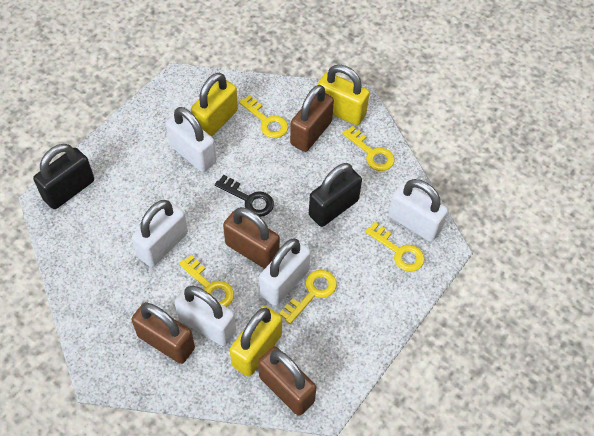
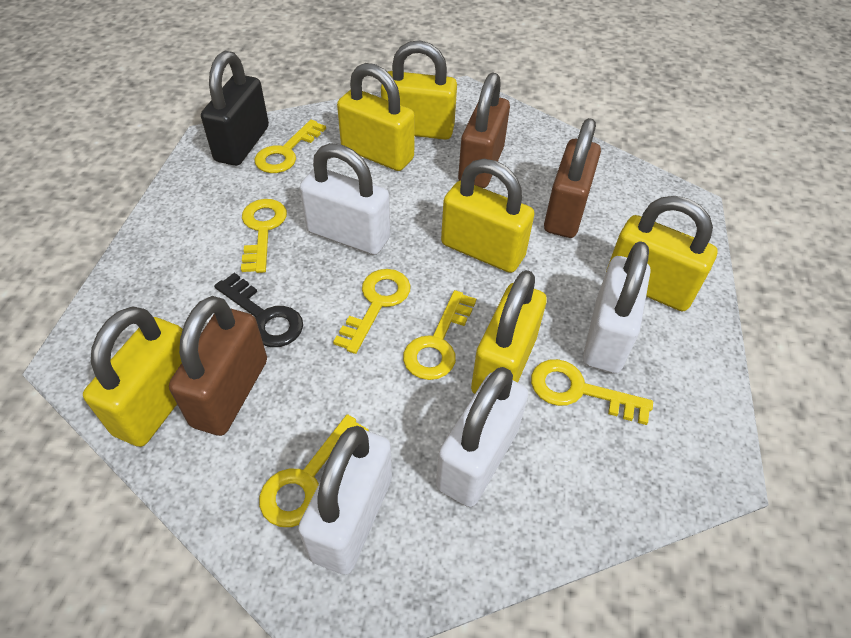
black padlock: 2 -> 1
brown padlock: 4 -> 3
white padlock: 5 -> 4
yellow key: 5 -> 6
yellow padlock: 3 -> 6

